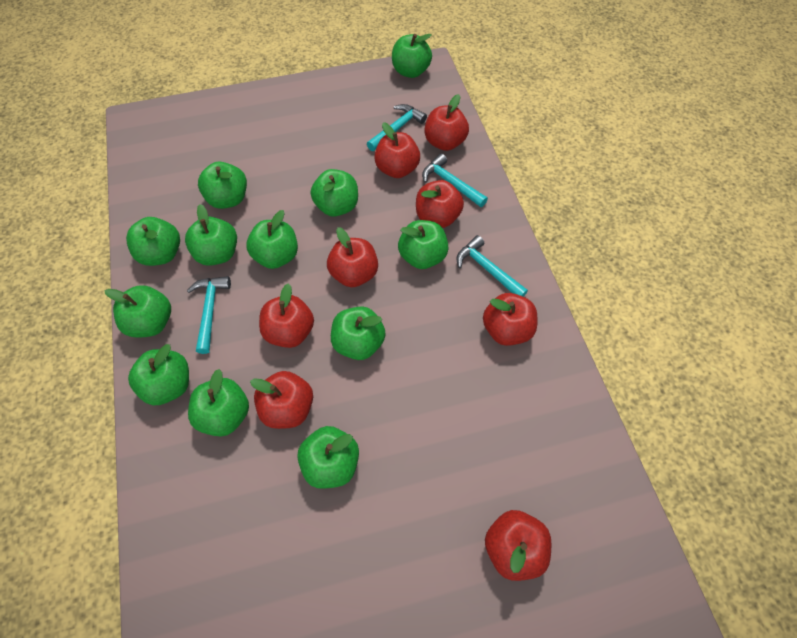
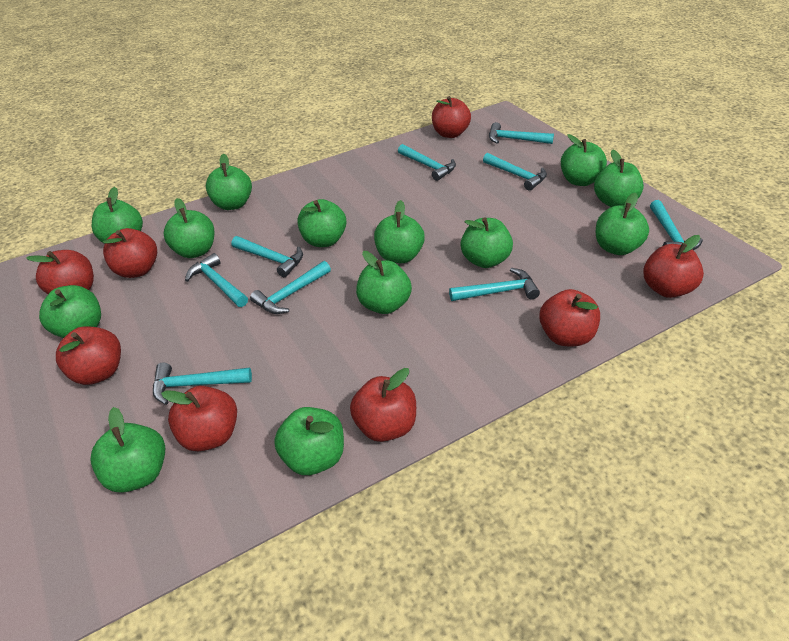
green apple: 12 -> 13
turquoise hammer: 4 -> 9

